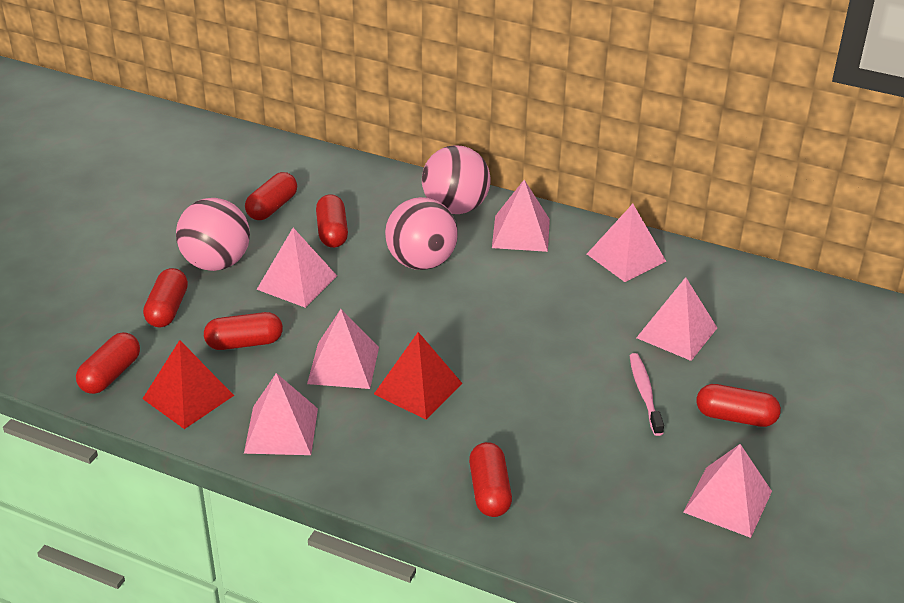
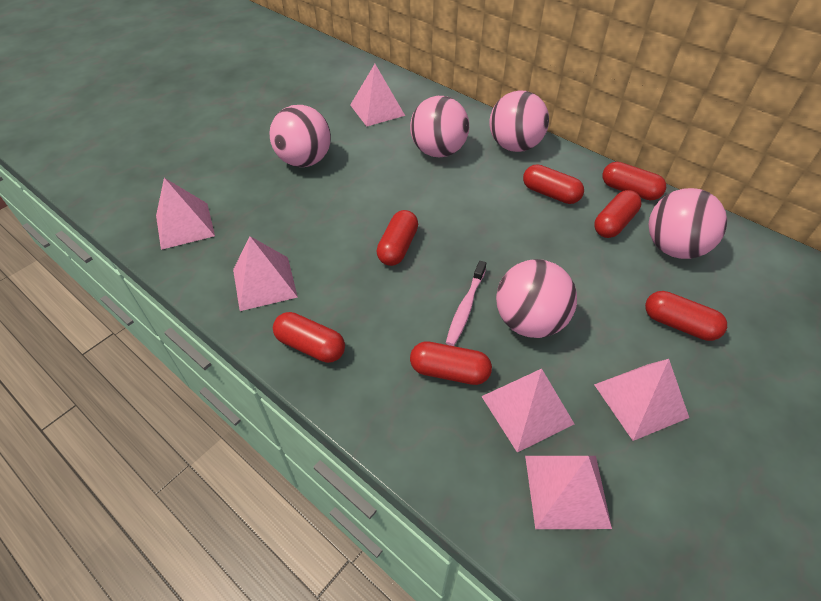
pink ball: 3 -> 5
pink pyramid: 7 -> 6
red pyramid: 2 -> 0

